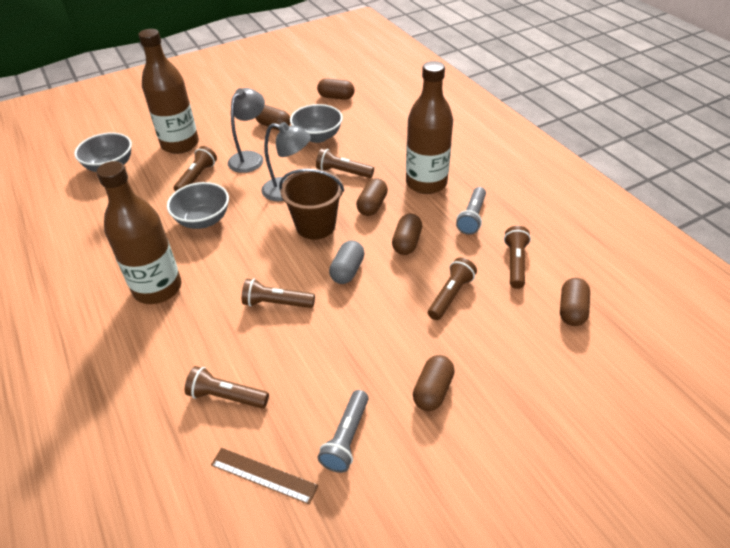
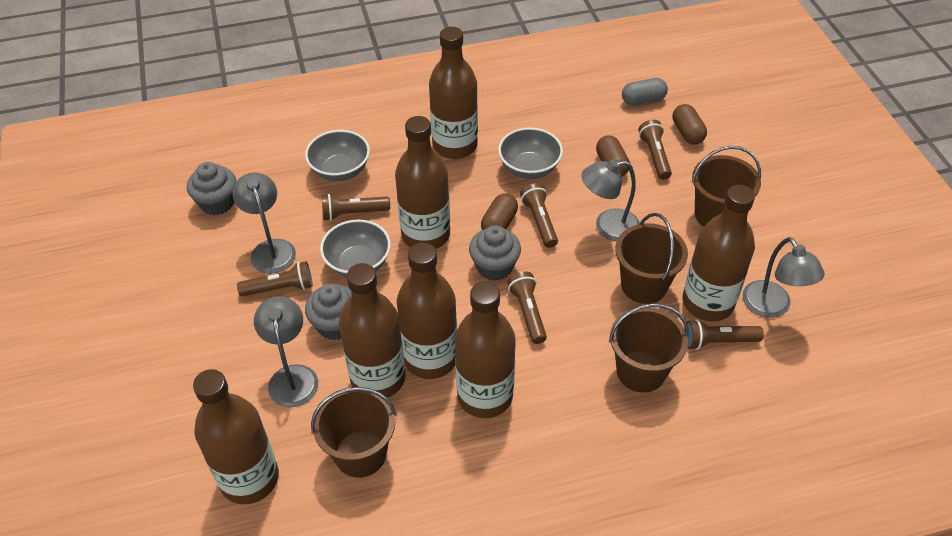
brown bottle: 3 -> 7
brown bucket: 1 -> 4
brown capsule: 6 -> 3
brown ruler: 1 -> 0
grey cupcake: 0 -> 3
grey flashlight: 2 -> 0
grey lamp: 2 -> 4

